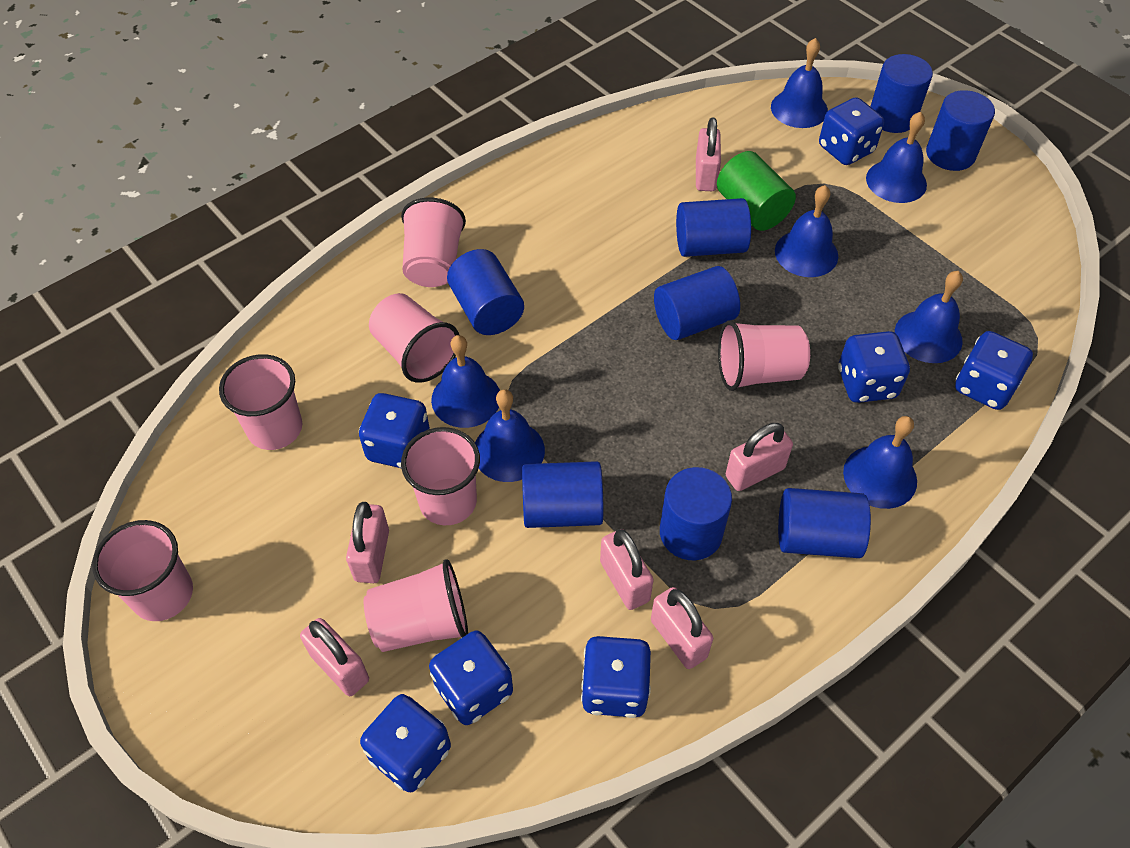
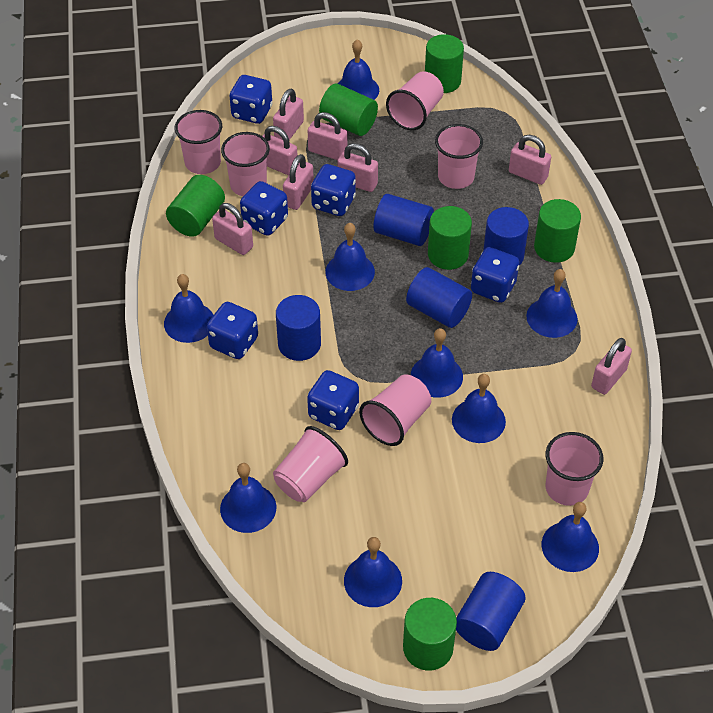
blue bell: 7 -> 9
blue cylinder: 8 -> 5
blue dice: 7 -> 6
green cylinder: 1 -> 6
pink padlock: 6 -> 8

